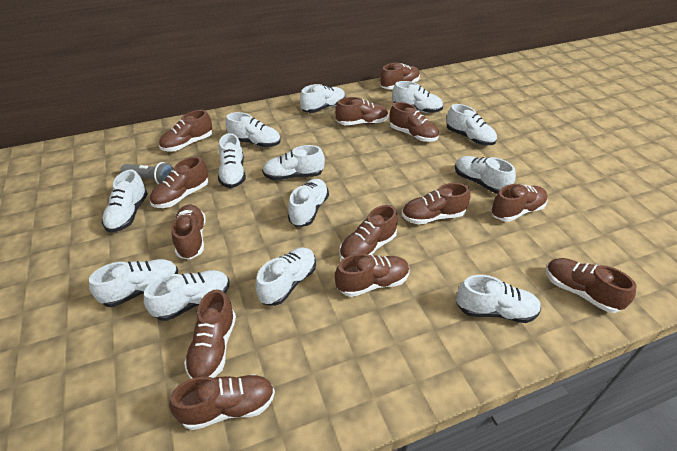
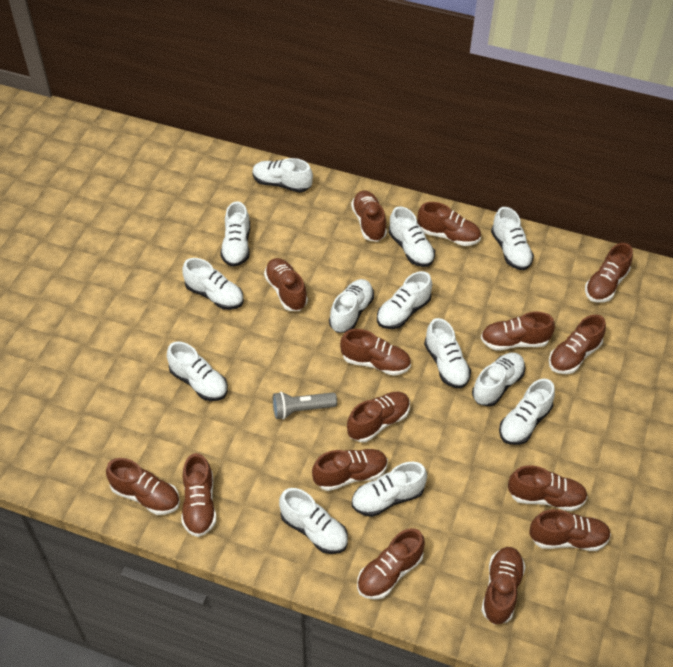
brown shoe: 13 -> 15

